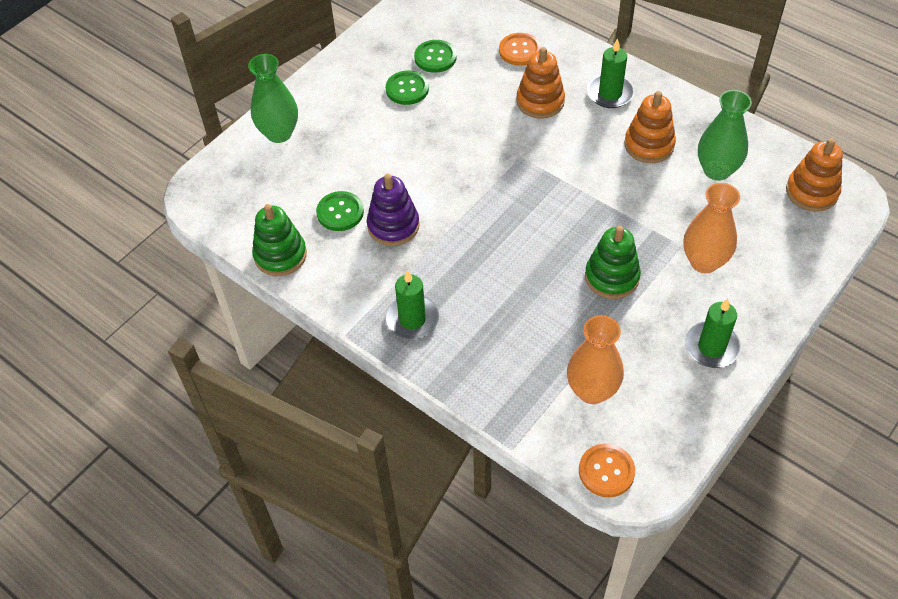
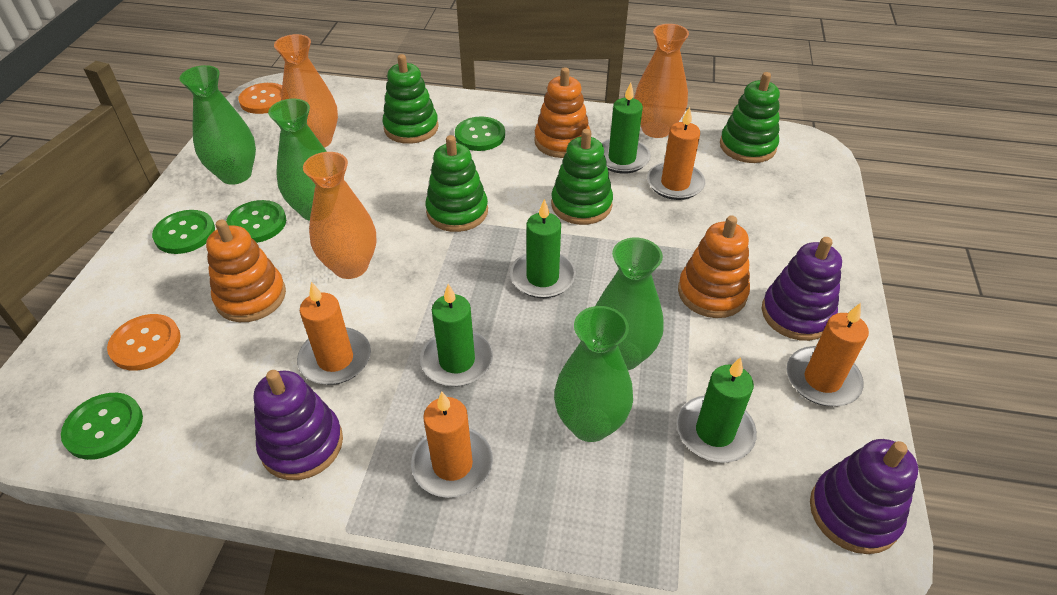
green button: 3 -> 4
green candle: 3 -> 4
green stacking toy: 2 -> 4
green vase: 2 -> 4
orange candle: 0 -> 4
orange vase: 2 -> 3
purple stacking toy: 1 -> 3

